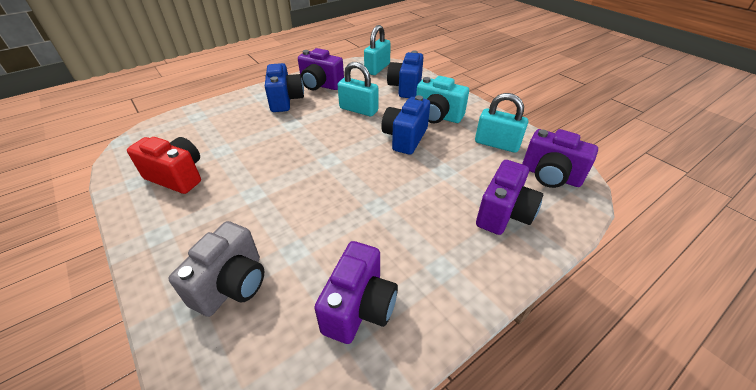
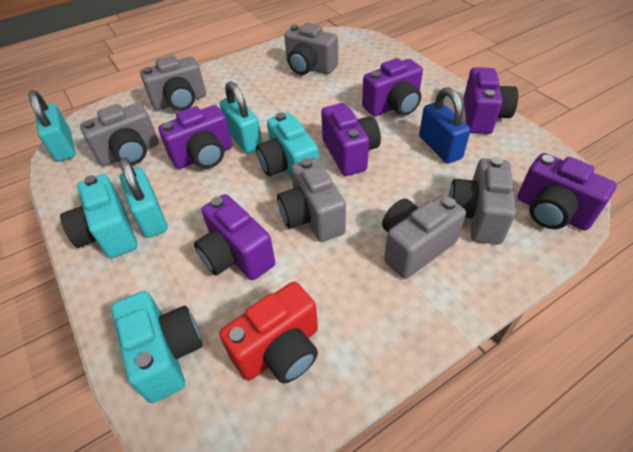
blue camera: 3 -> 0
blue padlock: 0 -> 1
grey camera: 1 -> 6
purple camera: 4 -> 6
turquoise camera: 1 -> 3

